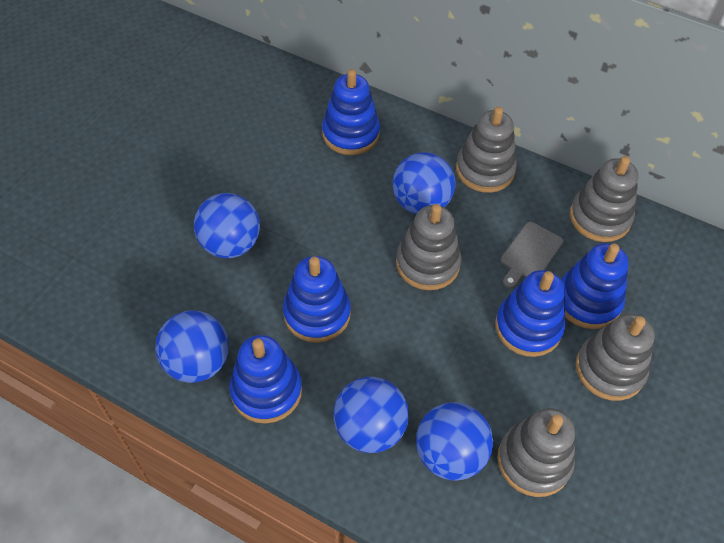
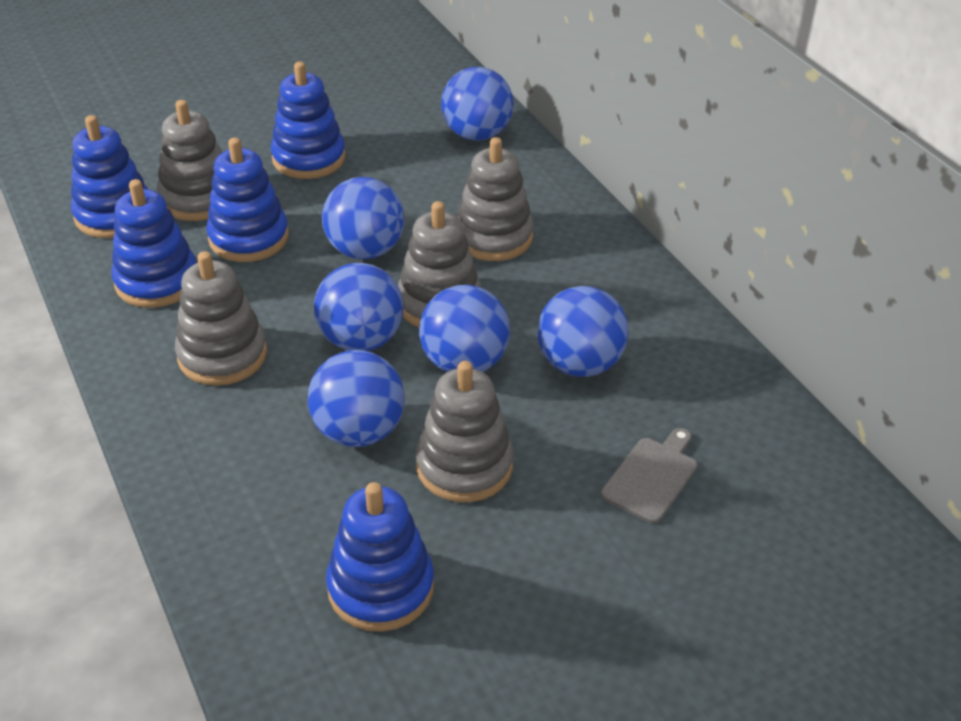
blue ball: 5 -> 6

